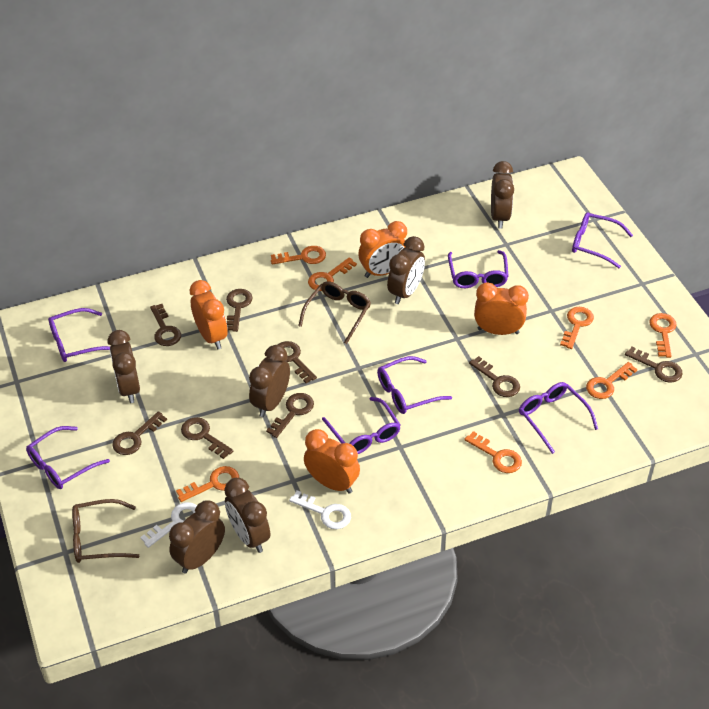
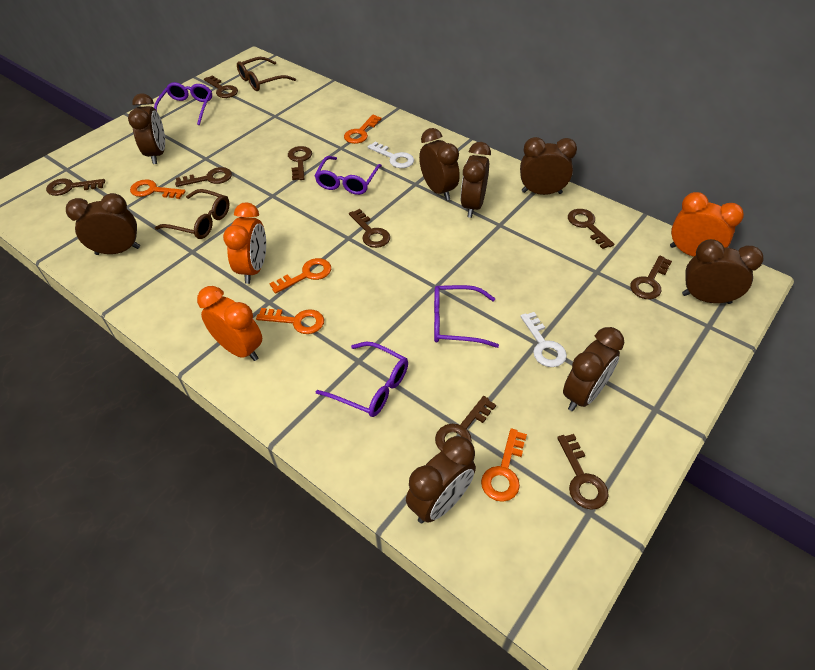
brown clock: 6 -> 8
brown key: 8 -> 9
orange clock: 4 -> 3
orange key: 7 -> 5
purple glasses: 7 -> 4

